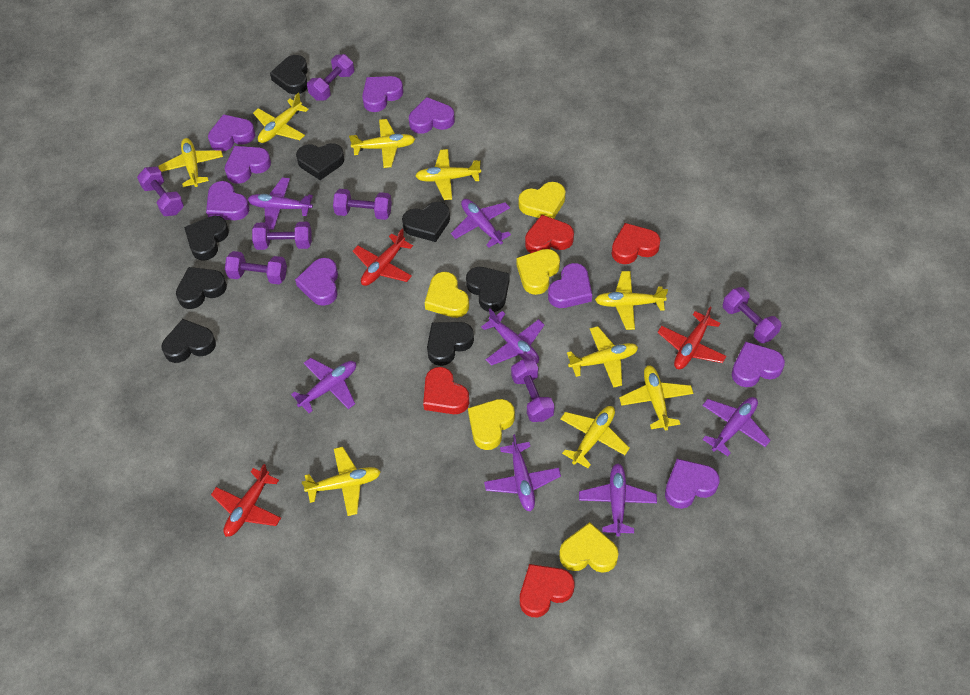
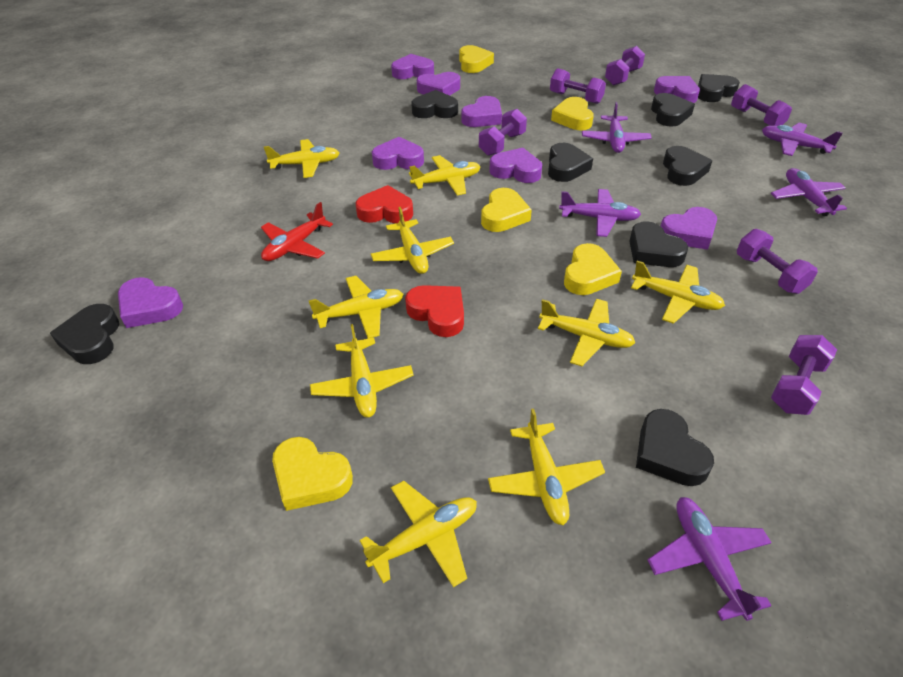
purple dumbbell: 7 -> 6
purple heart: 9 -> 8
purple plane: 7 -> 5
red heart: 4 -> 2
red plane: 3 -> 1

